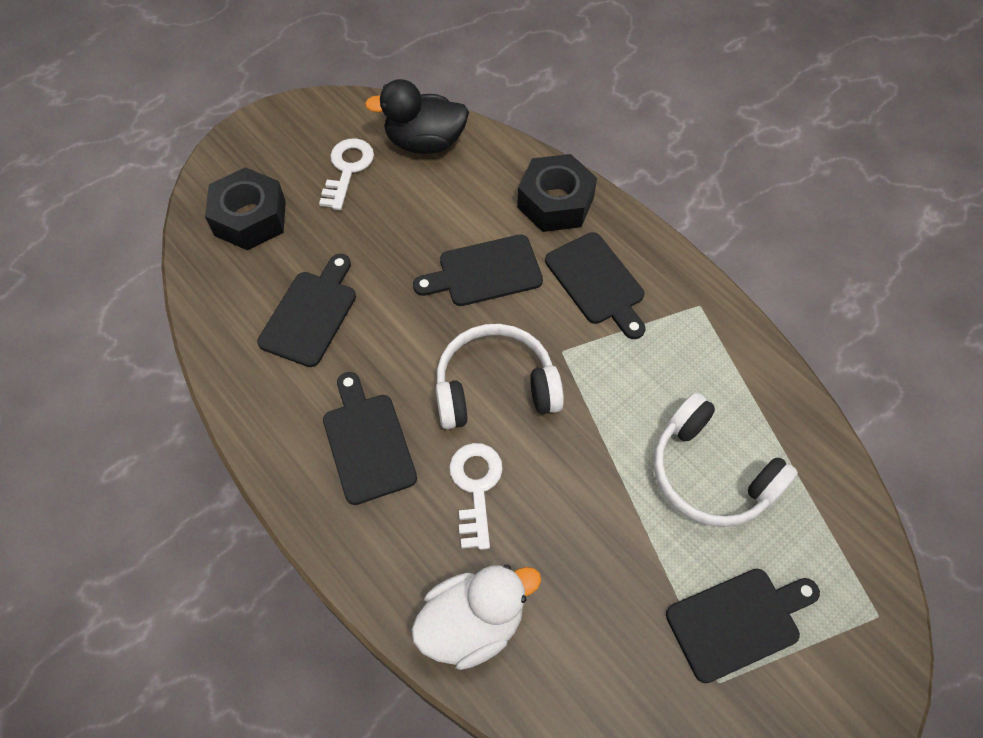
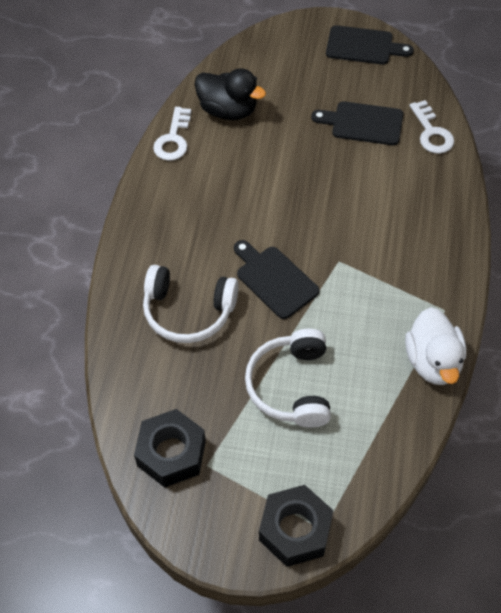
black cutting board: 5 -> 3

